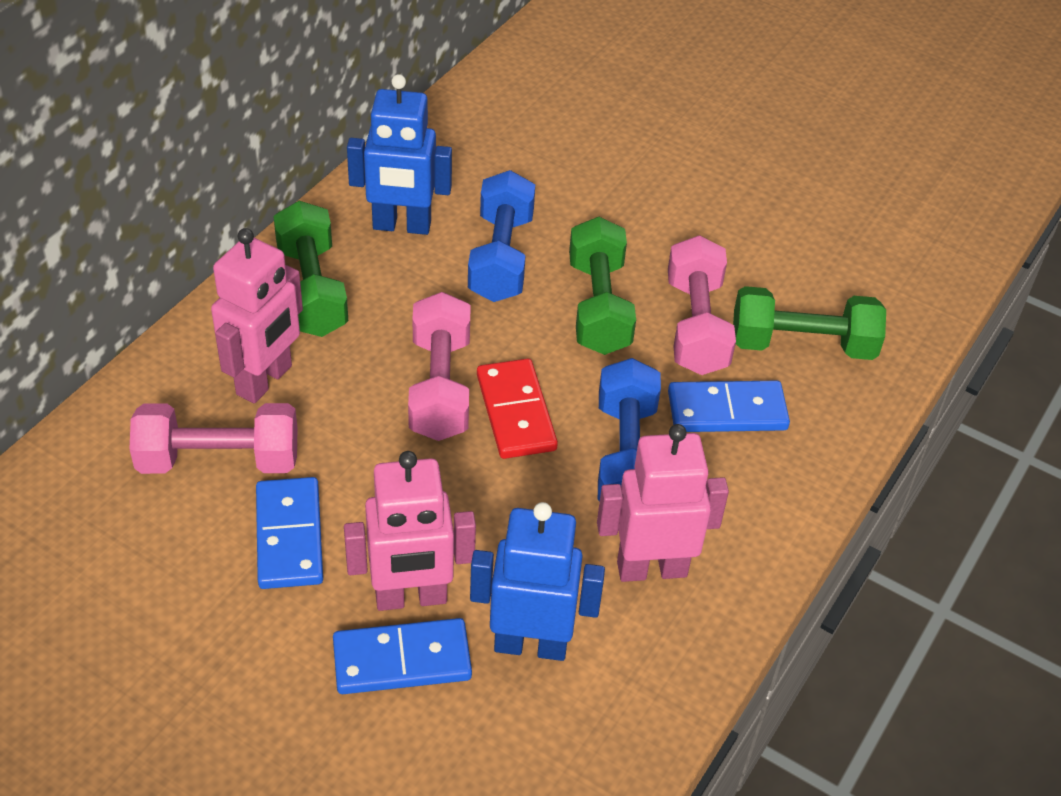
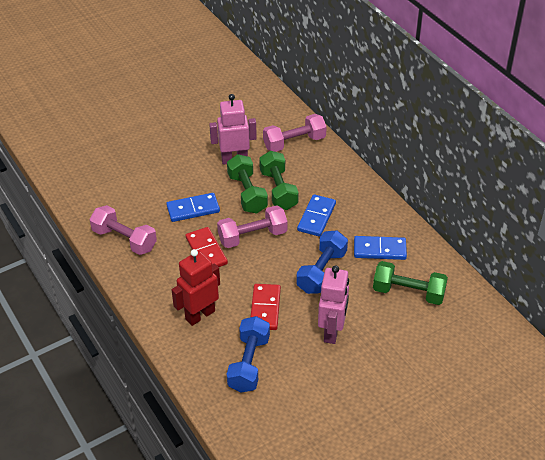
blue robot: 2 -> 0
pink robot: 3 -> 2
red domino: 1 -> 2
red robot: 0 -> 1

